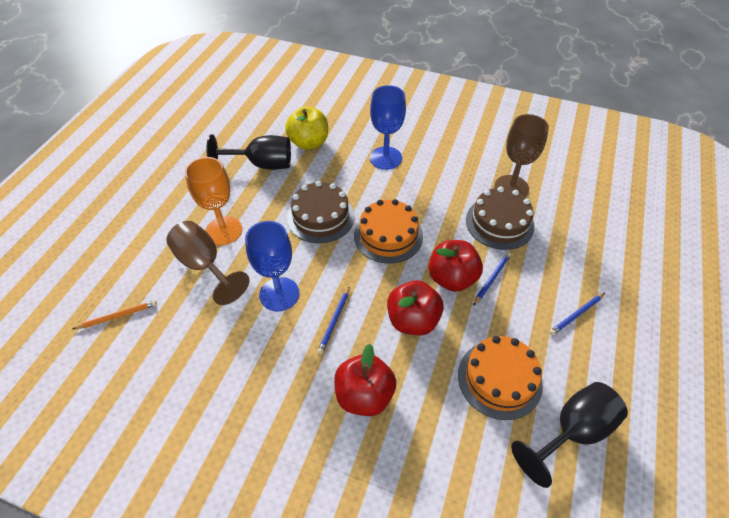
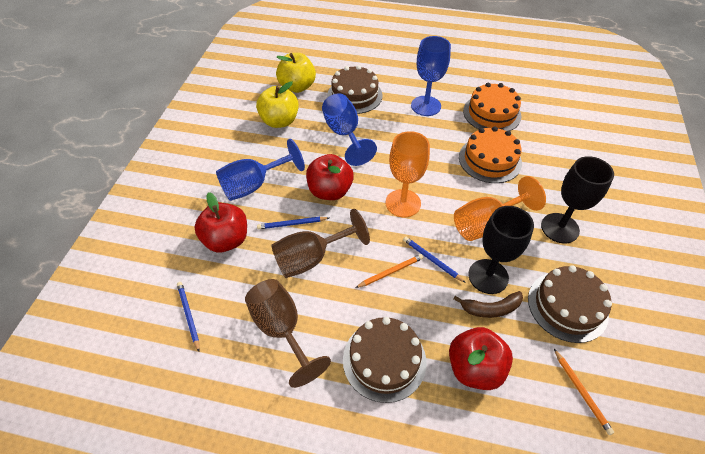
blue goblet: 2 -> 3
brown banana: 0 -> 1
brown cake: 2 -> 3
orange goblet: 1 -> 2
orange pencil: 1 -> 2
yellow apple: 1 -> 2

